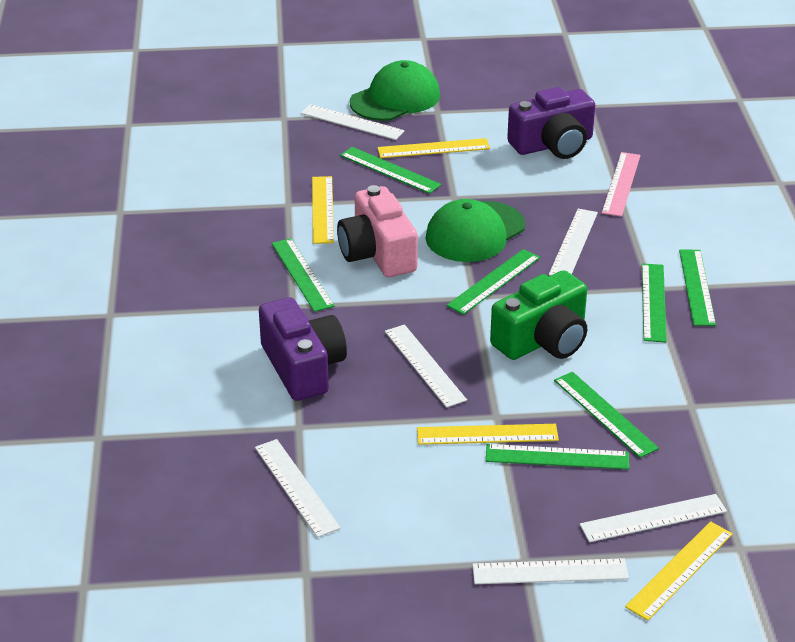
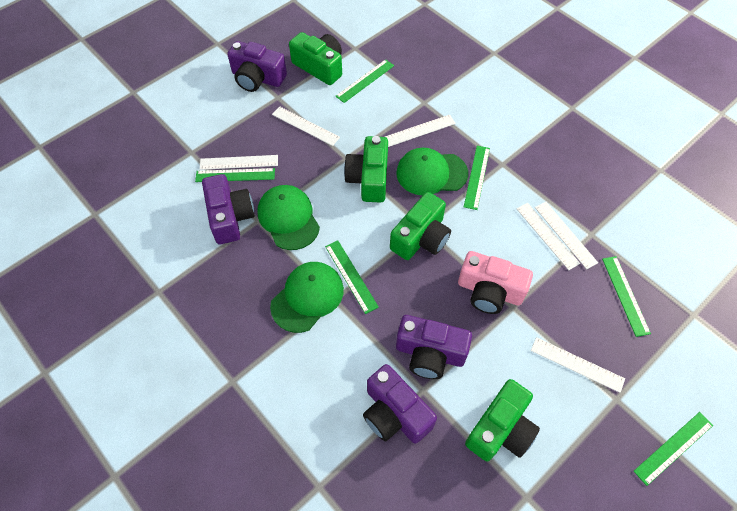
green camera: 1 -> 4
green cap: 2 -> 3
green ruler: 7 -> 6
pink ruler: 1 -> 0
purple camera: 2 -> 4
yellow ruler: 4 -> 0

